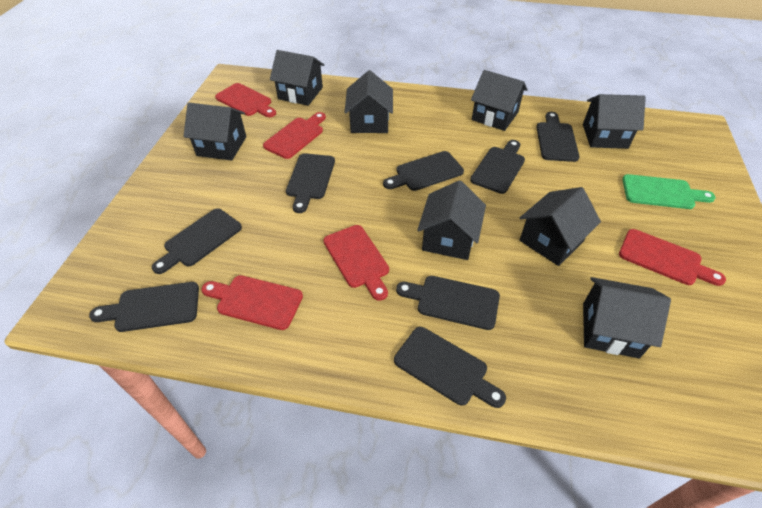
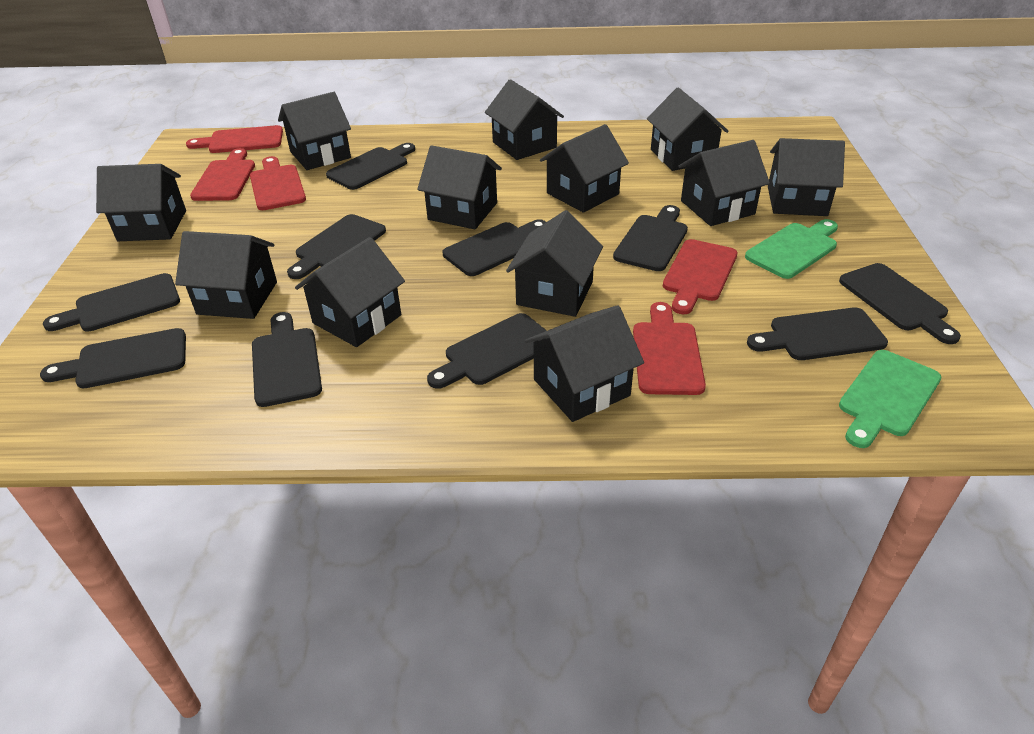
black cutting board: 8 -> 10
black house: 8 -> 12
green cutting board: 1 -> 2

